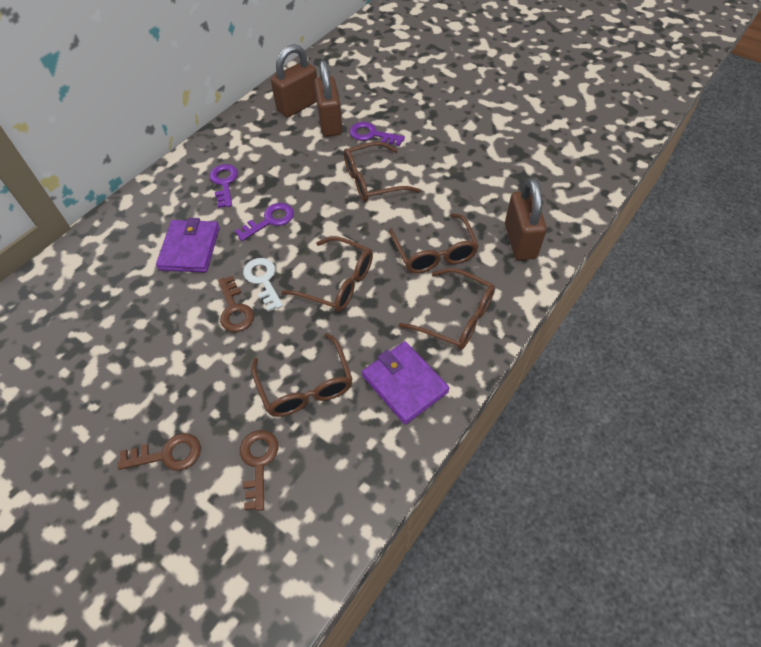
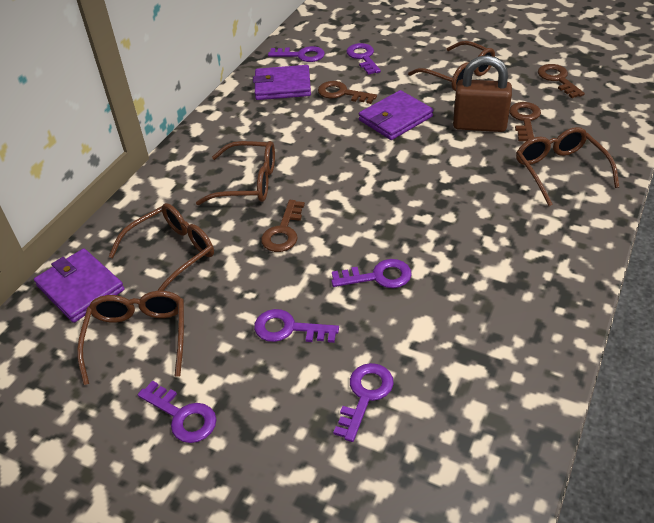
brown key: 3 -> 4
brown padlock: 3 -> 1
purple key: 3 -> 6
purple wallet: 2 -> 3
white key: 1 -> 0

